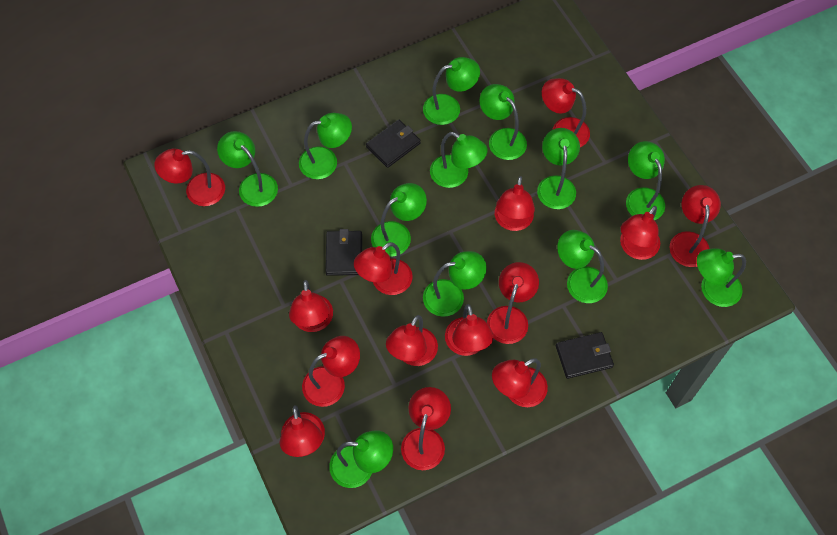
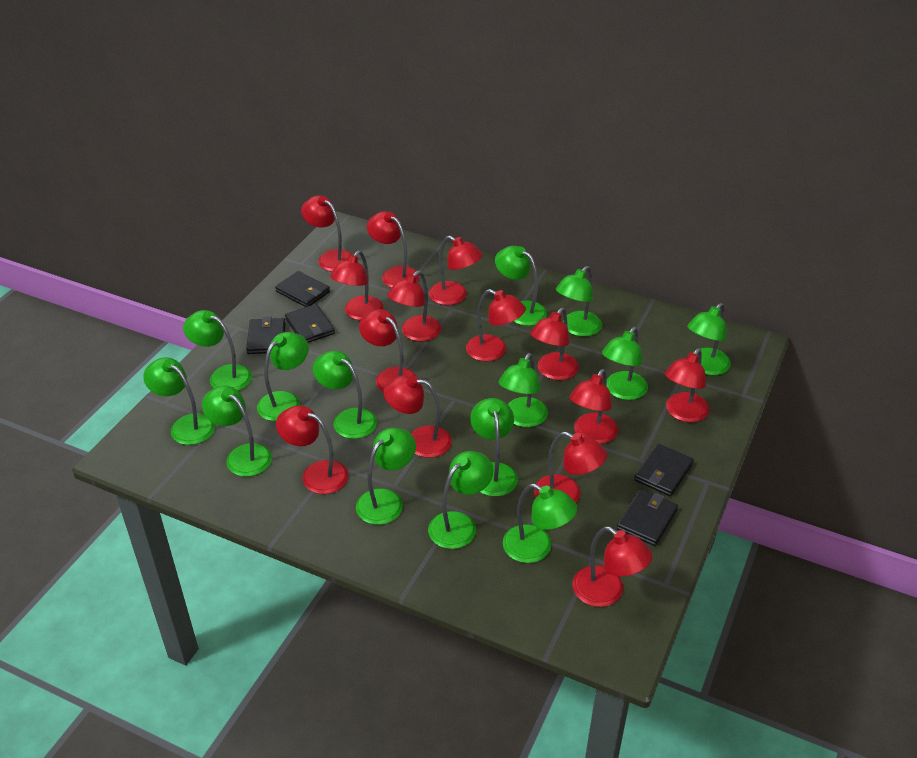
black wallet: 3 -> 5
green lamp: 12 -> 14

